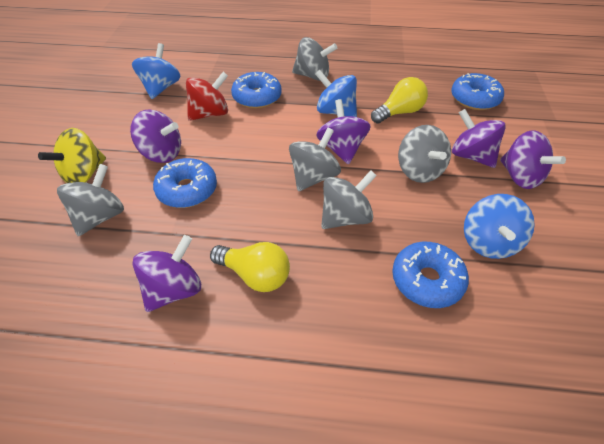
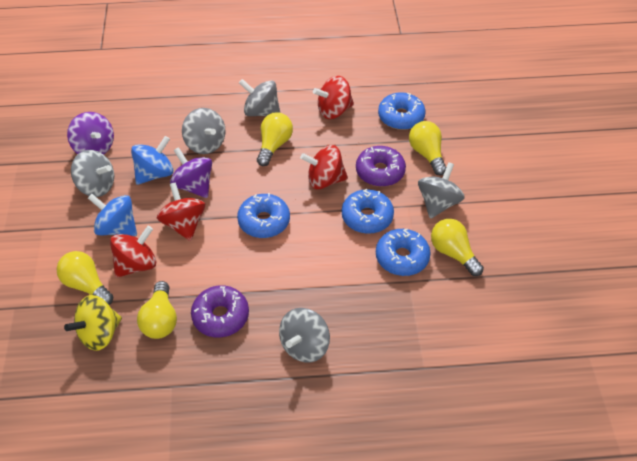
blue spinning top: 3 -> 2
purple donut: 0 -> 2
purple spinning top: 5 -> 2
red spinning top: 1 -> 4
yellow light bulb: 2 -> 5

